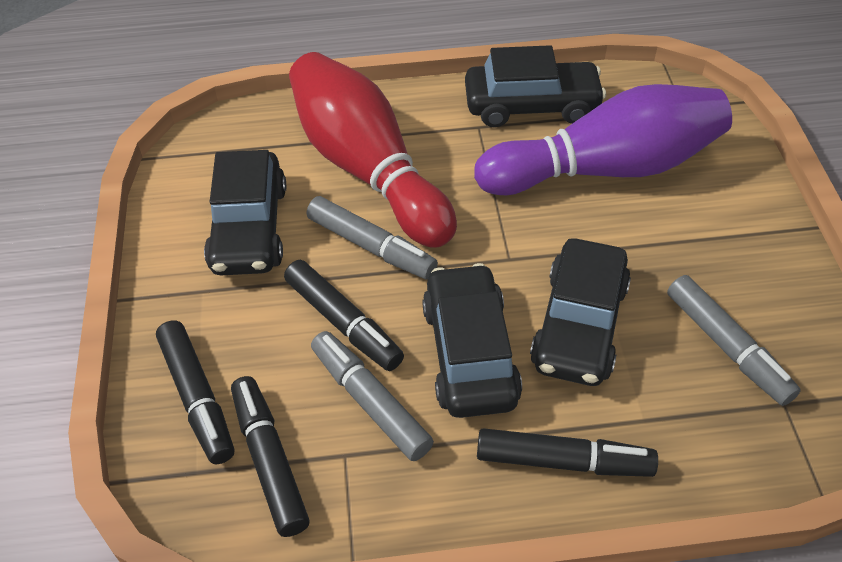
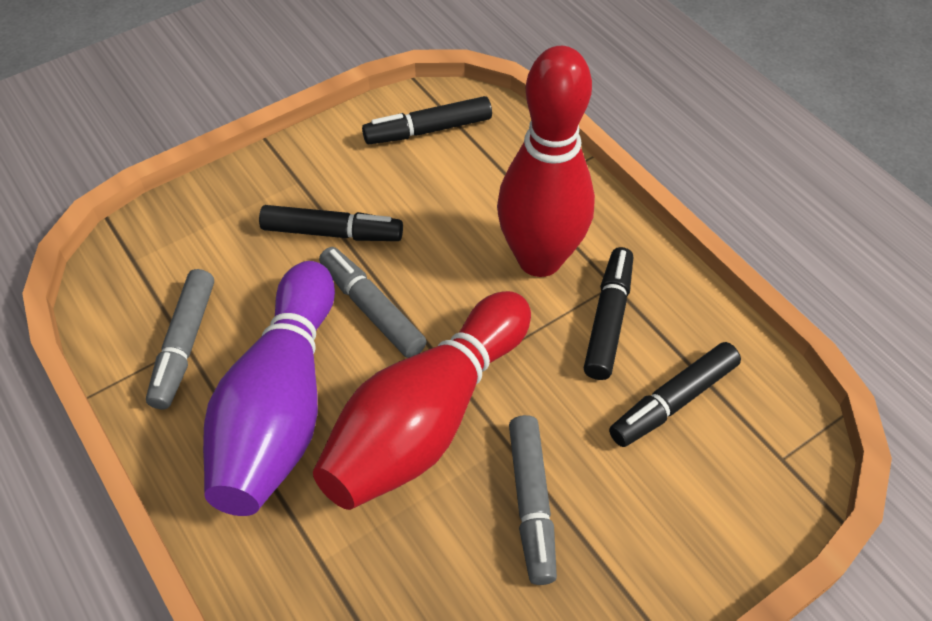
black car: 4 -> 0
red bowling pin: 1 -> 2

